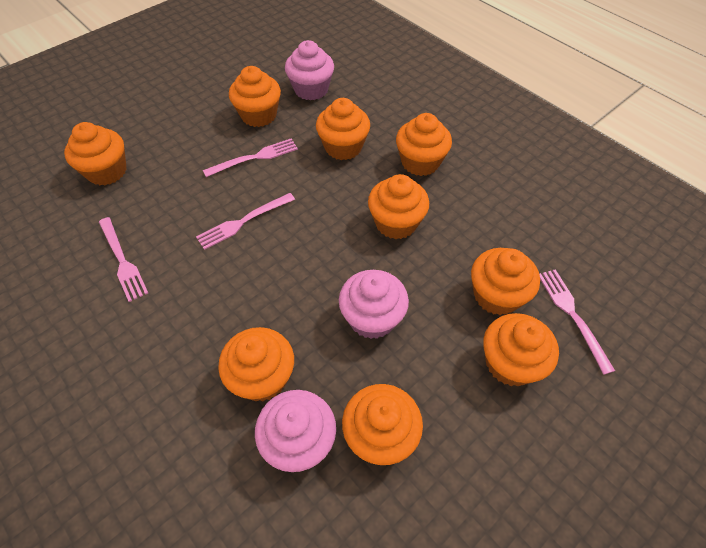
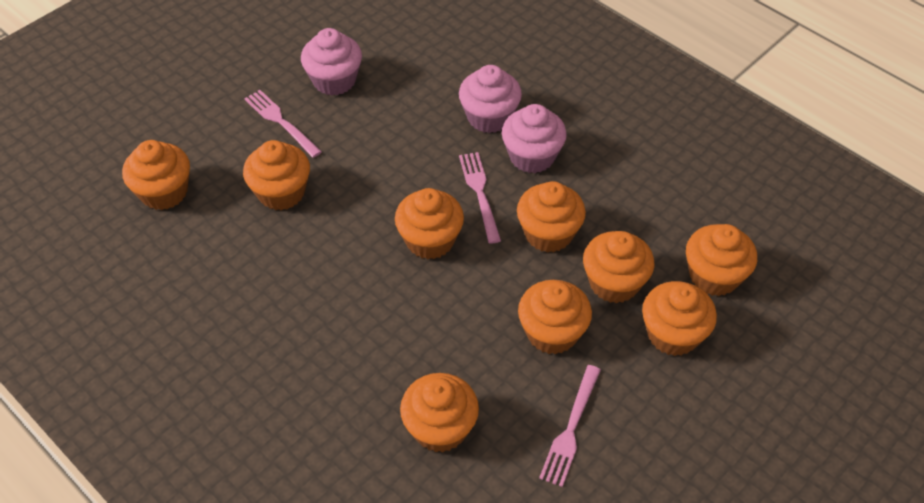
pink fork: 4 -> 3

